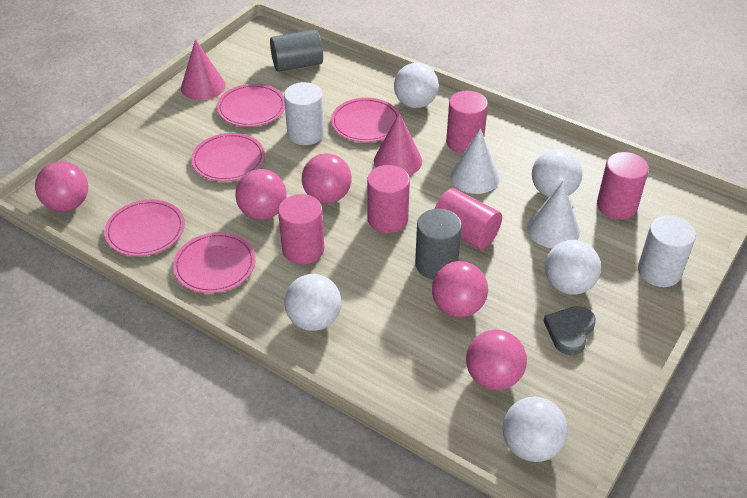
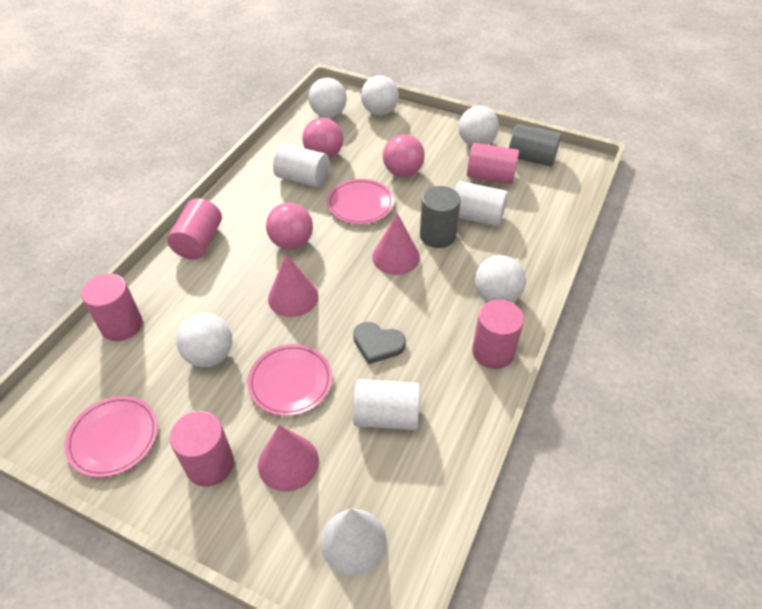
pink ball: 5 -> 3
pink cone: 2 -> 3
pink plate: 5 -> 3
white cone: 2 -> 1
white cylinder: 2 -> 3

